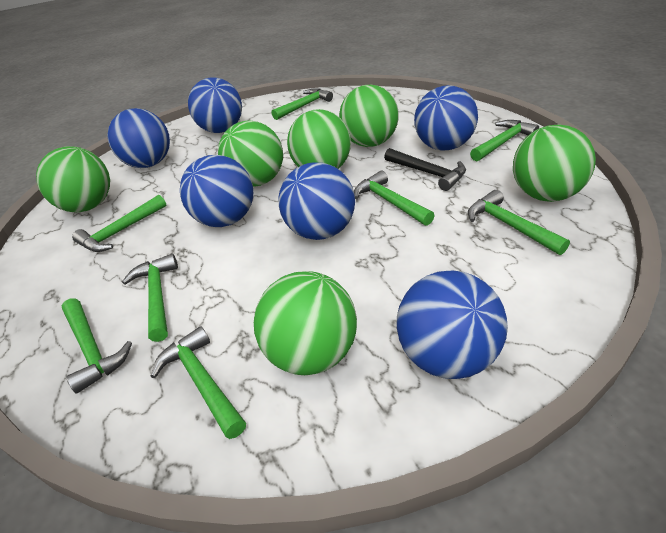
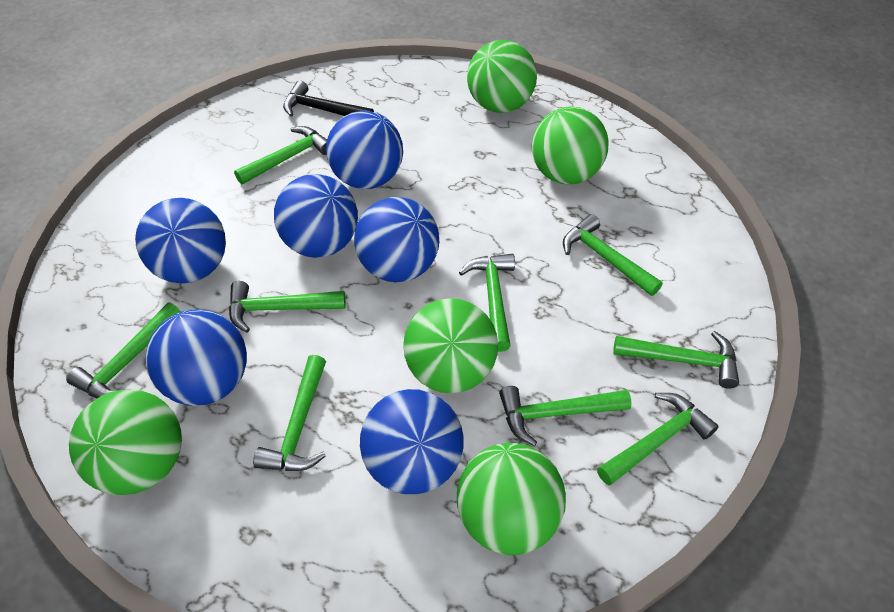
green ball: 6 -> 5
green hammer: 8 -> 9

